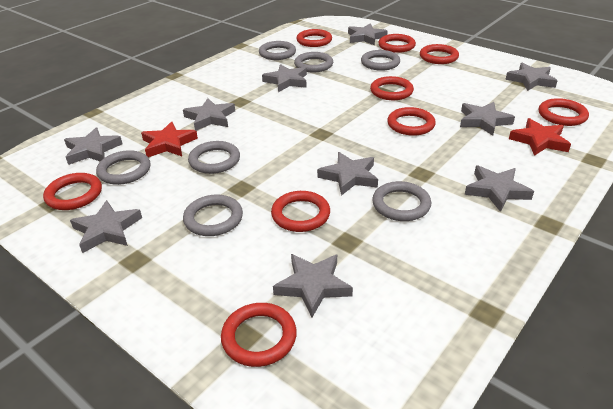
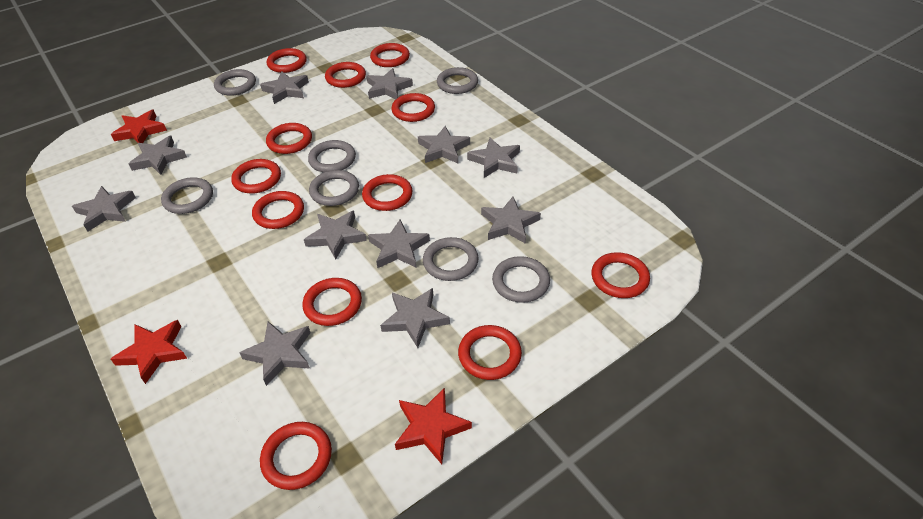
grey star: 10 -> 11
red ring: 9 -> 12
red star: 2 -> 3

